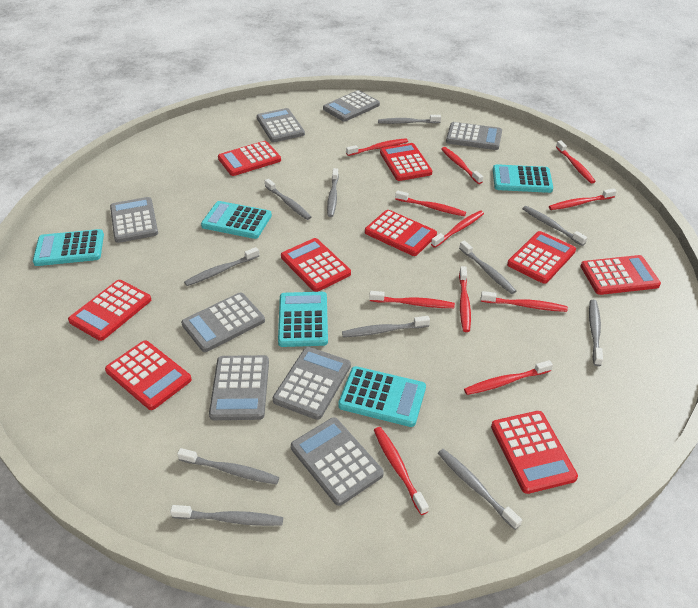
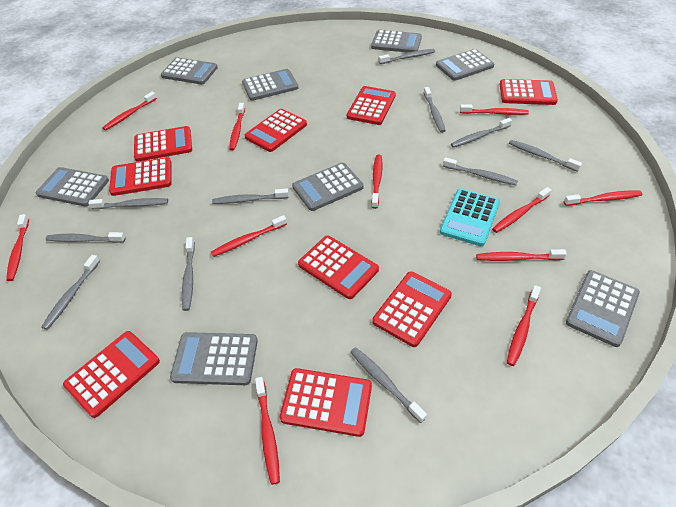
turquoise calculator: 5 -> 1

